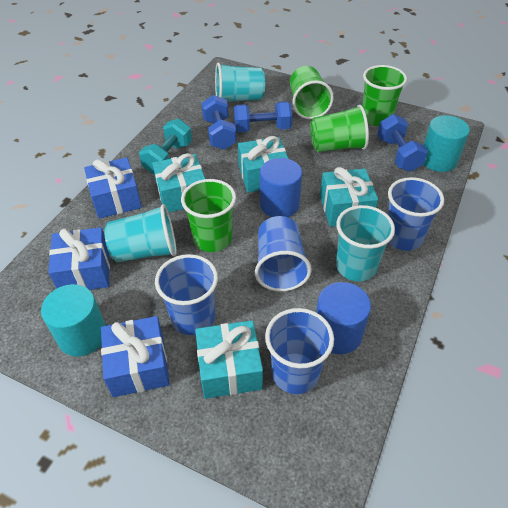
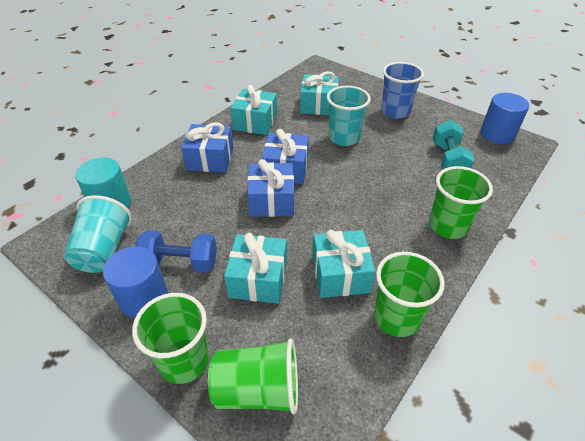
blue cup: 4 -> 1
blue dumbbell: 3 -> 1
turquoise cup: 3 -> 2
turquoise cylinder: 2 -> 1

